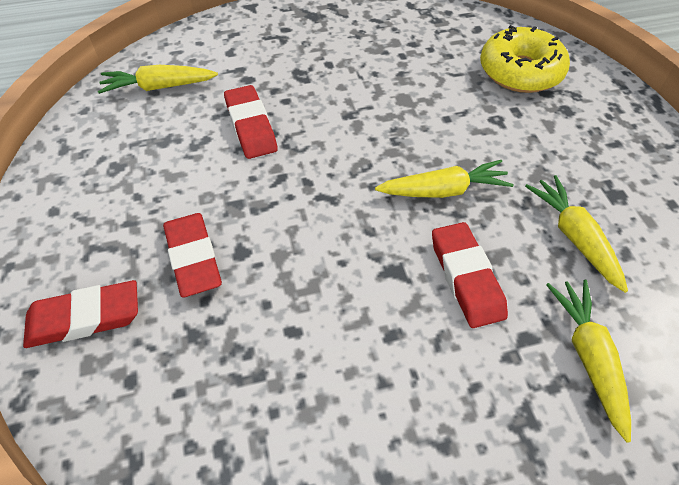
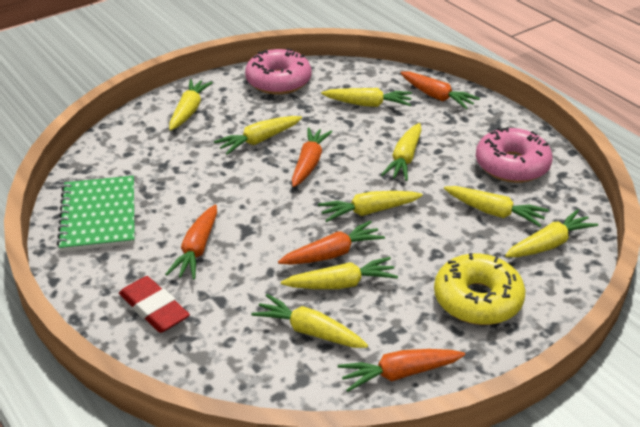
green notebook: 0 -> 1
orange carrot: 0 -> 5
pink donut: 0 -> 2
red eraser: 4 -> 1
yellow carrot: 4 -> 9

